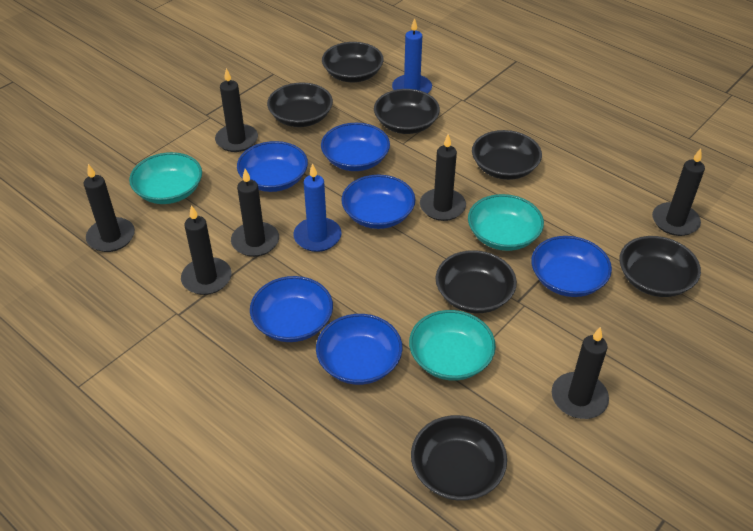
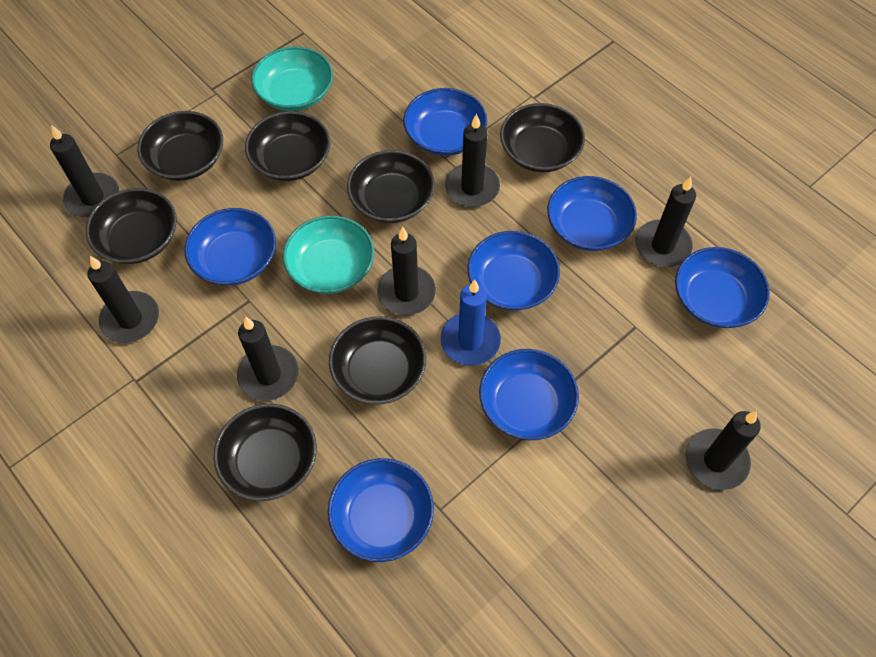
blue bowl: 6 -> 7
blue candle: 2 -> 1
turquoise bowl: 3 -> 2

